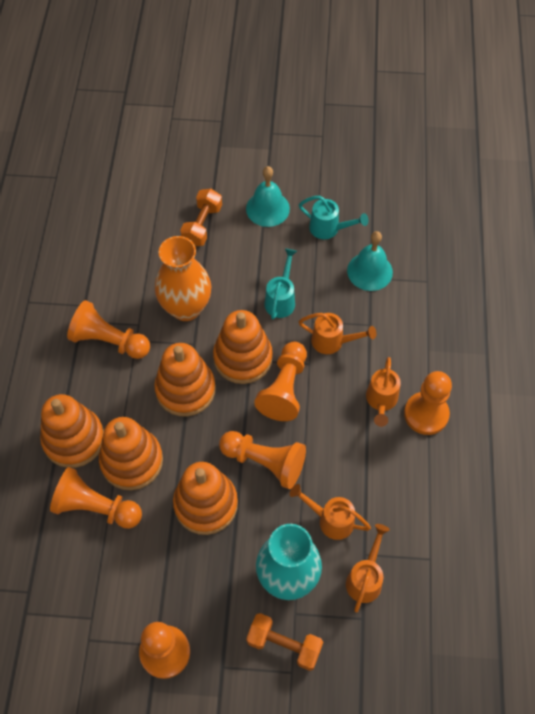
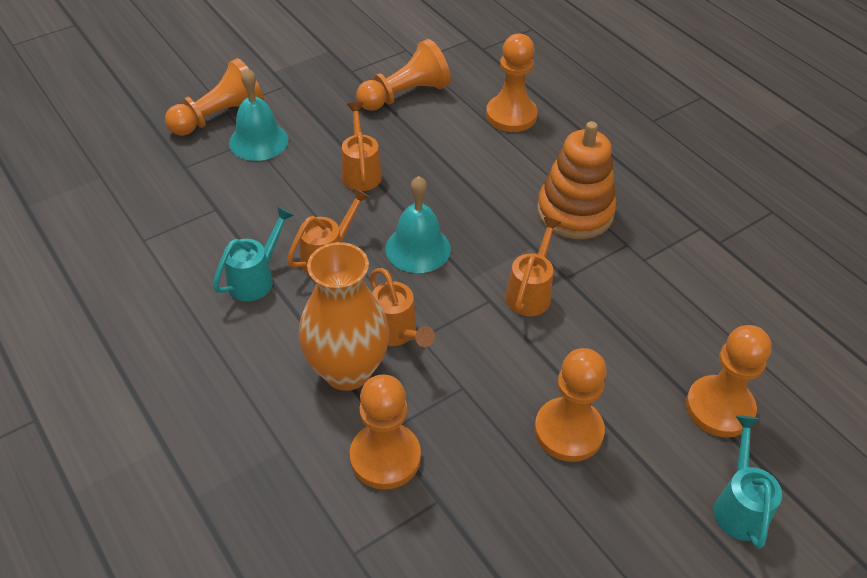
orange dumbbell: 2 -> 0
orange stacking toy: 5 -> 1
turquoise vase: 1 -> 0

